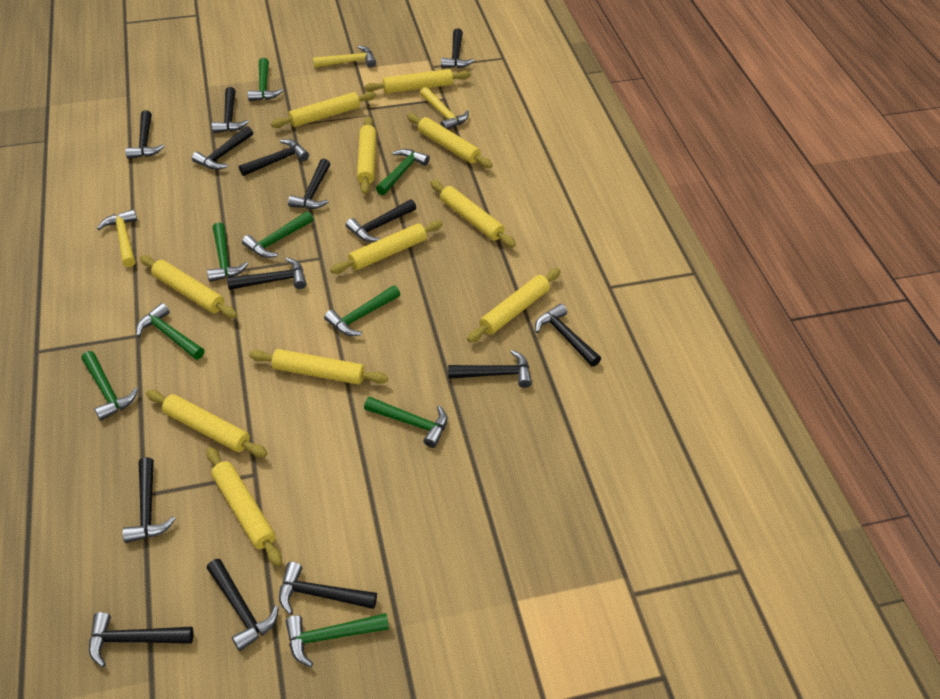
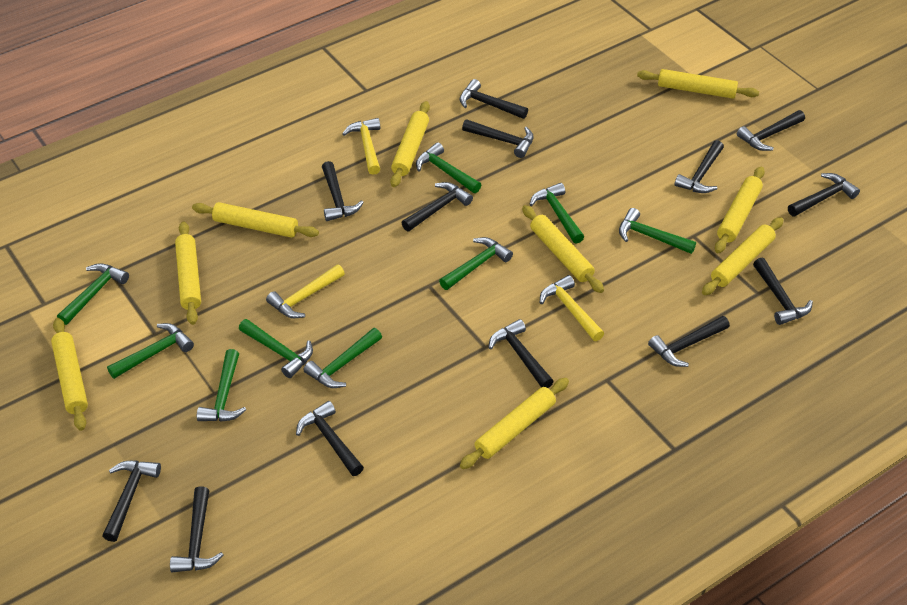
black hammer: 14 -> 13
yellow rolling pin: 11 -> 9

